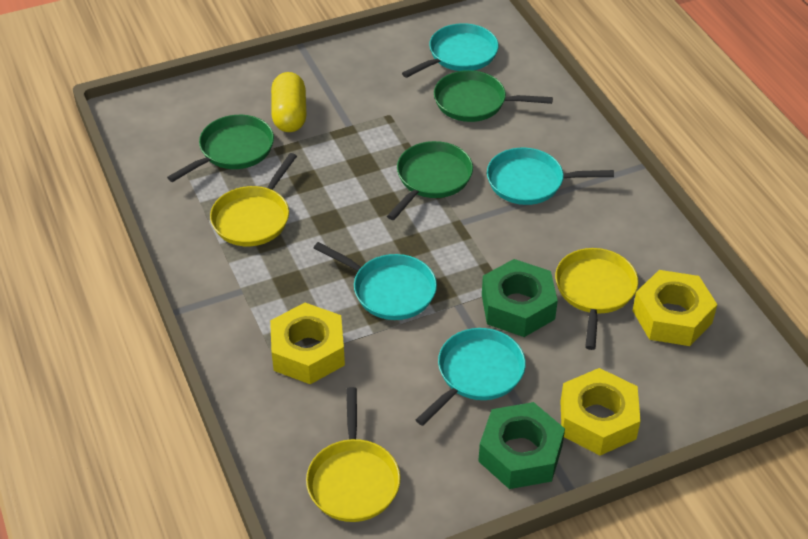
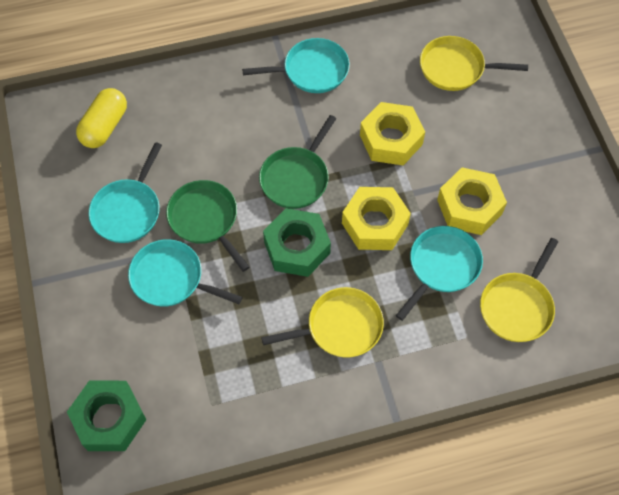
green pan: 3 -> 2

